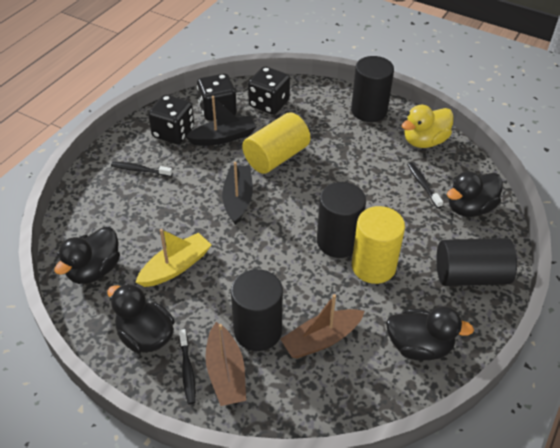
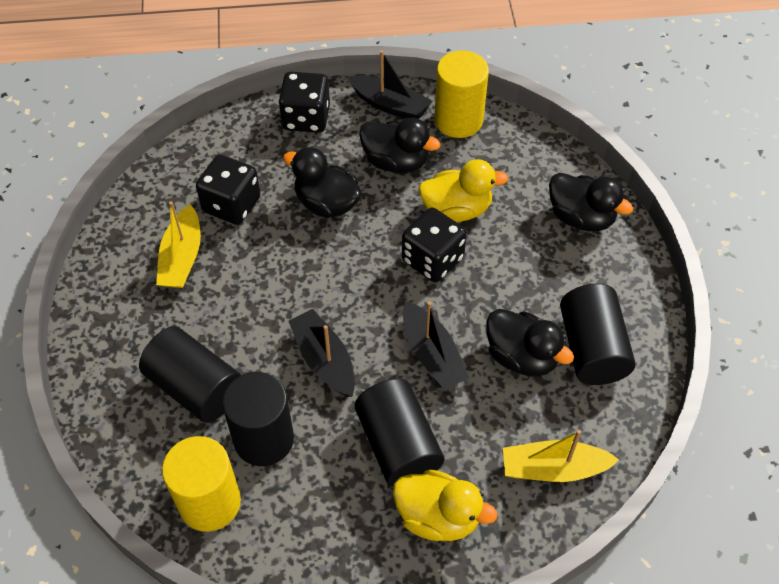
black boat: 2 -> 3
black toothbrush: 3 -> 0
brown boat: 2 -> 0
yellow boat: 1 -> 2
yellow duck: 1 -> 2

